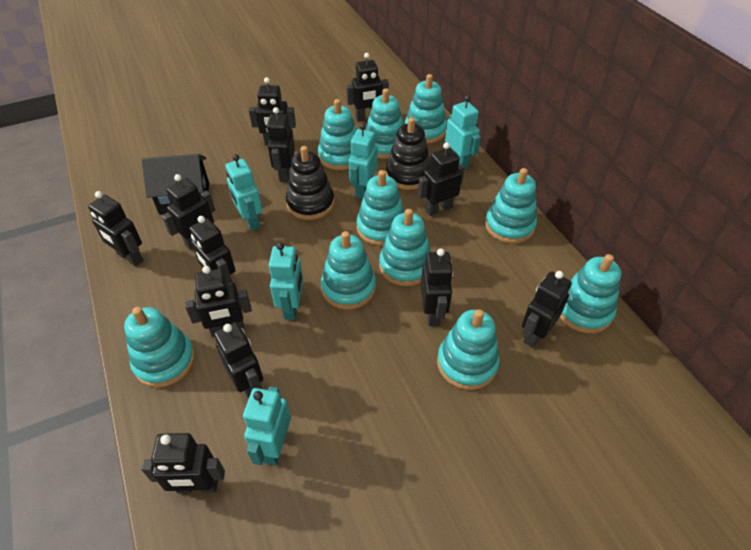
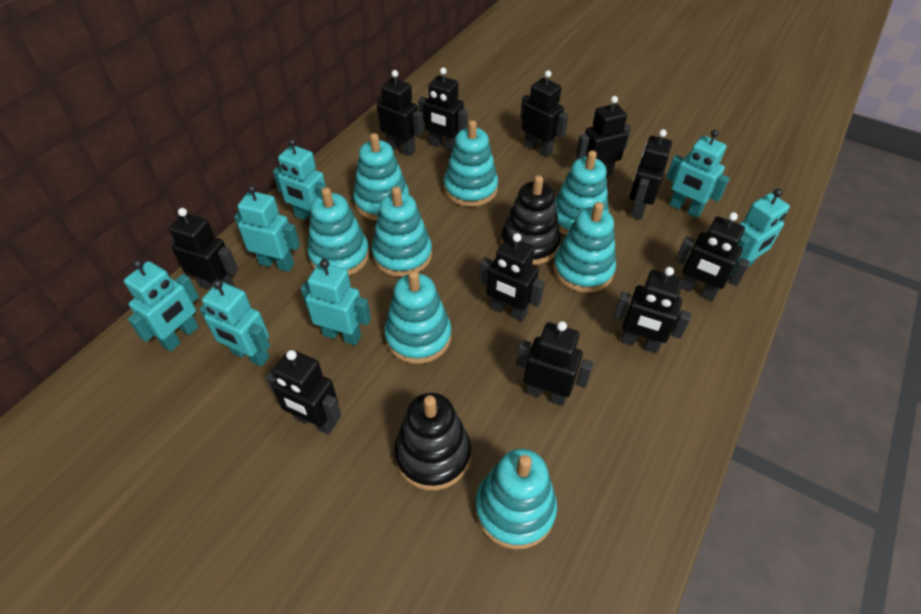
black house: 1 -> 0
black robot: 12 -> 11
turquoise robot: 5 -> 7
turquoise stacking toy: 10 -> 8

